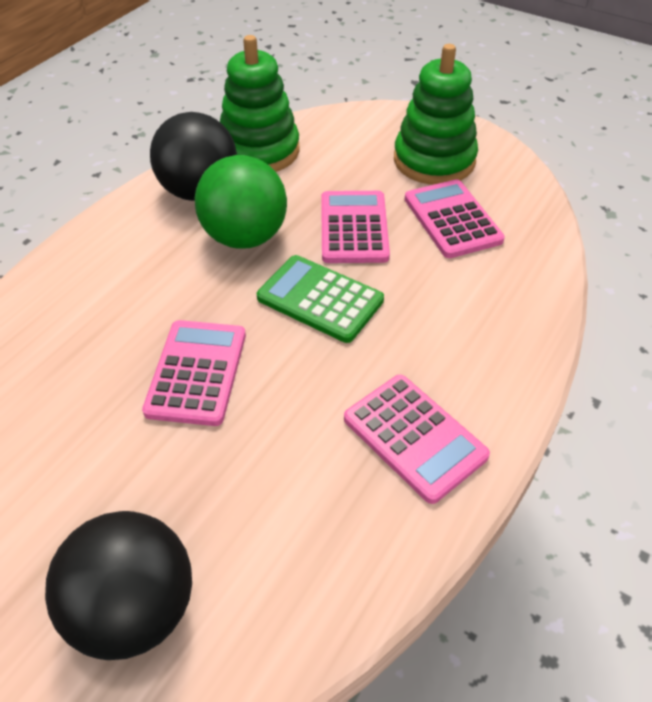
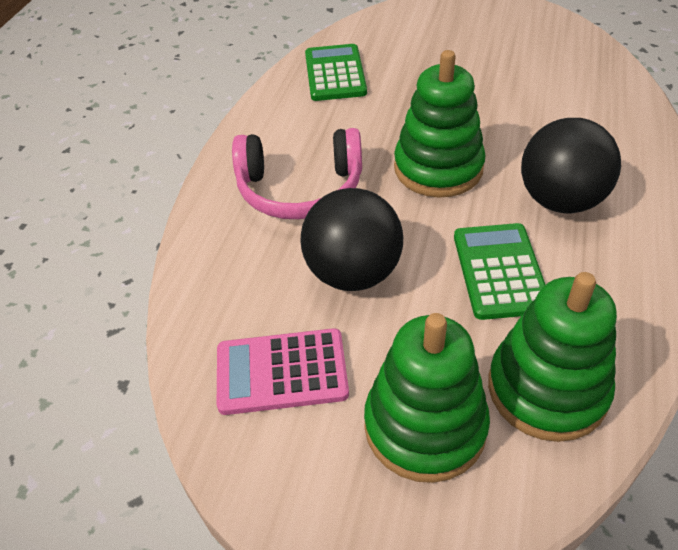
green ball: 1 -> 0
green calculator: 1 -> 2
green stacking toy: 2 -> 3
pink calculator: 4 -> 1
pink headphones: 0 -> 1

